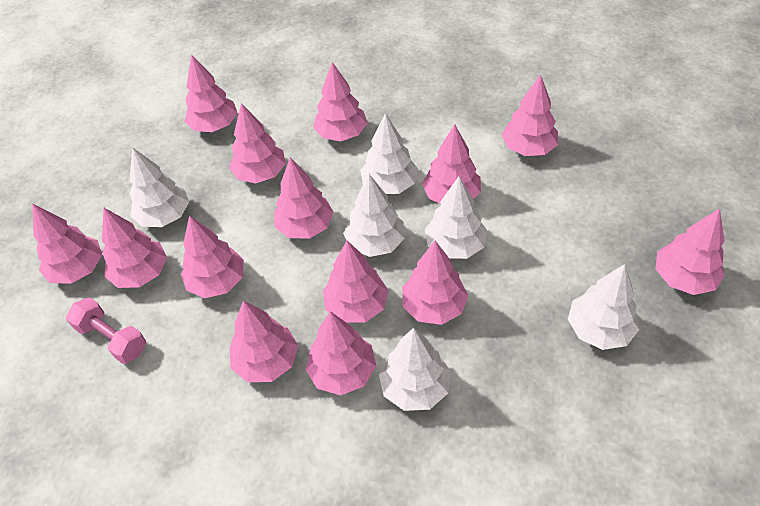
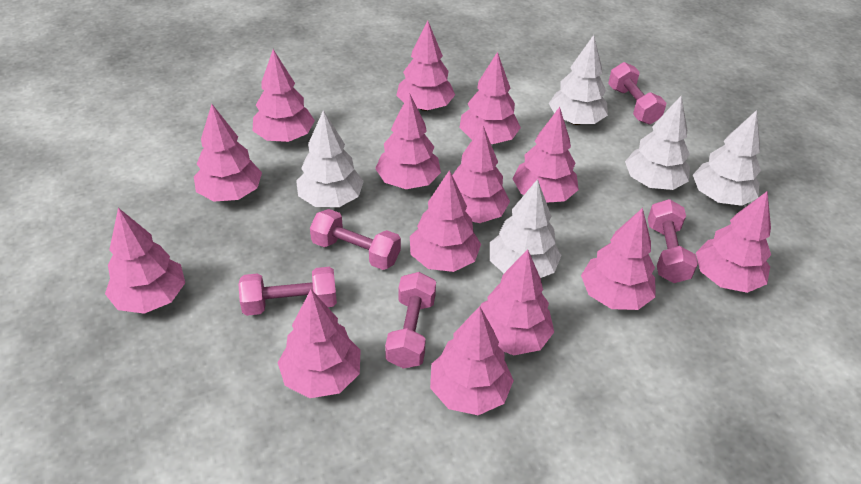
pink dumbbell: 1 -> 5
white tree: 6 -> 5

